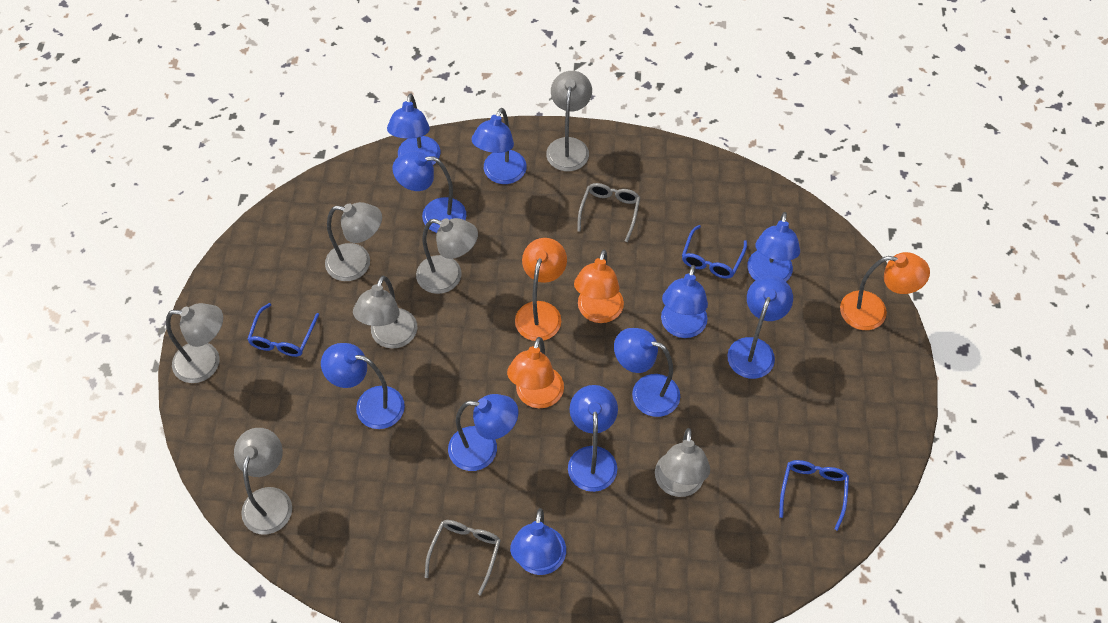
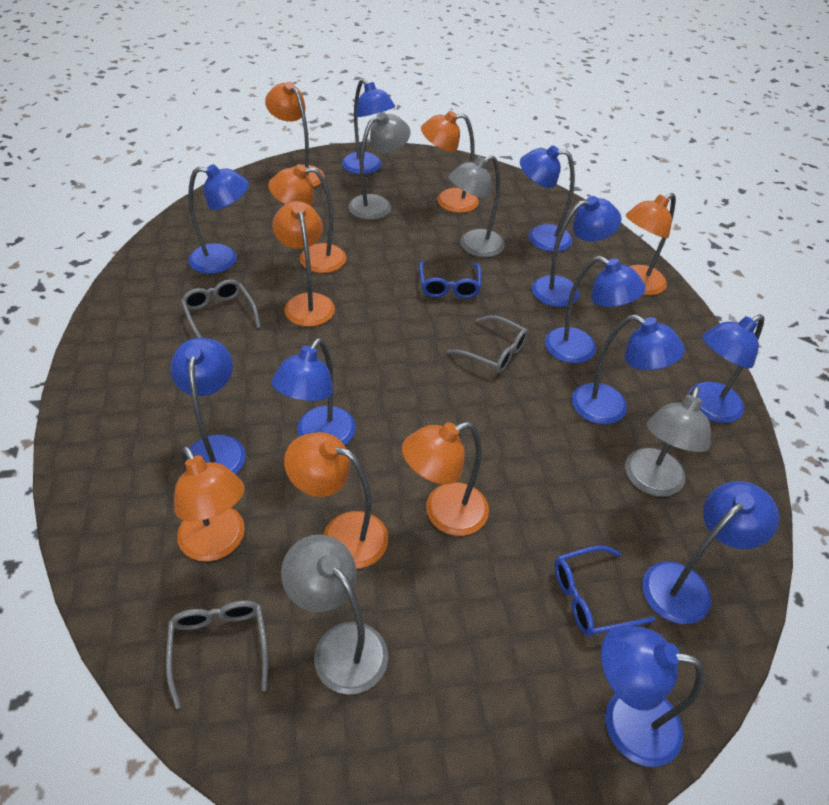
blue glasses: 3 -> 2
grey glasses: 2 -> 3
grey lamp: 7 -> 4
orange lamp: 4 -> 8

